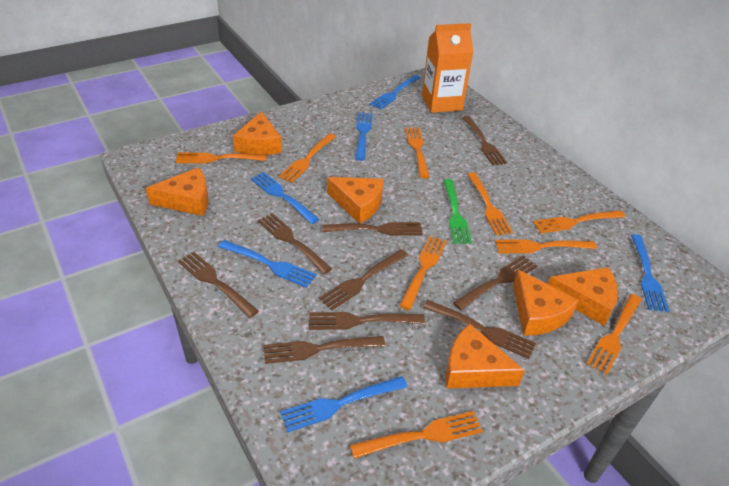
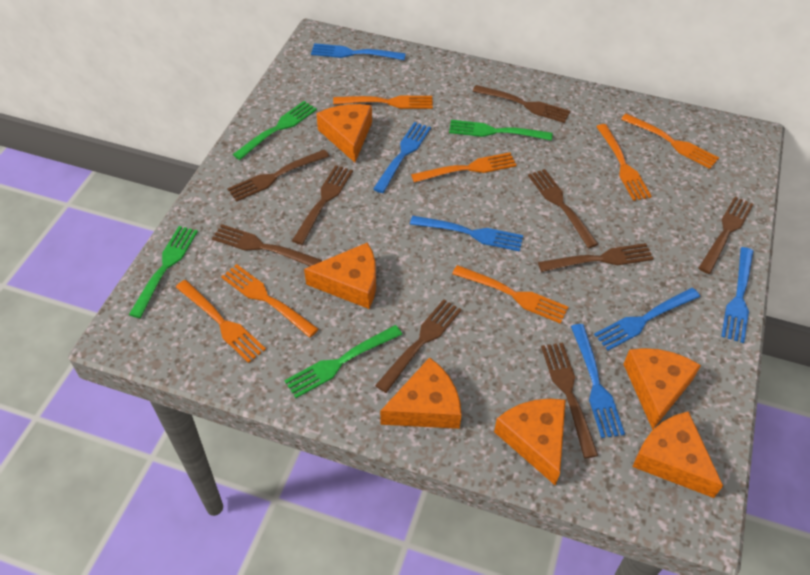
green fork: 1 -> 4
orange carton: 1 -> 0
orange fork: 9 -> 7

